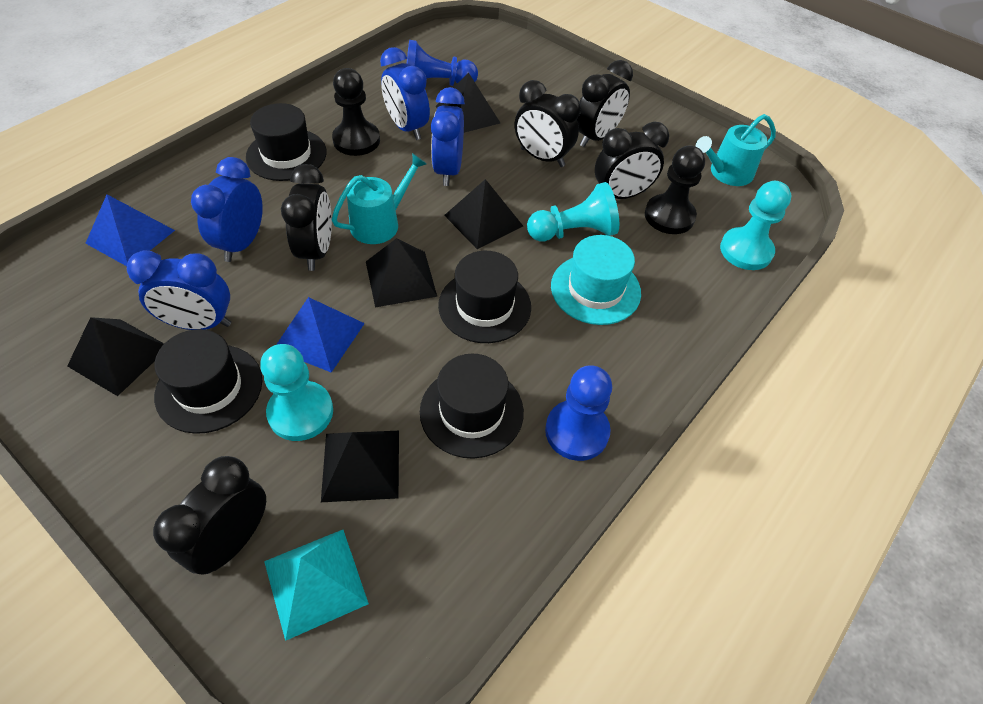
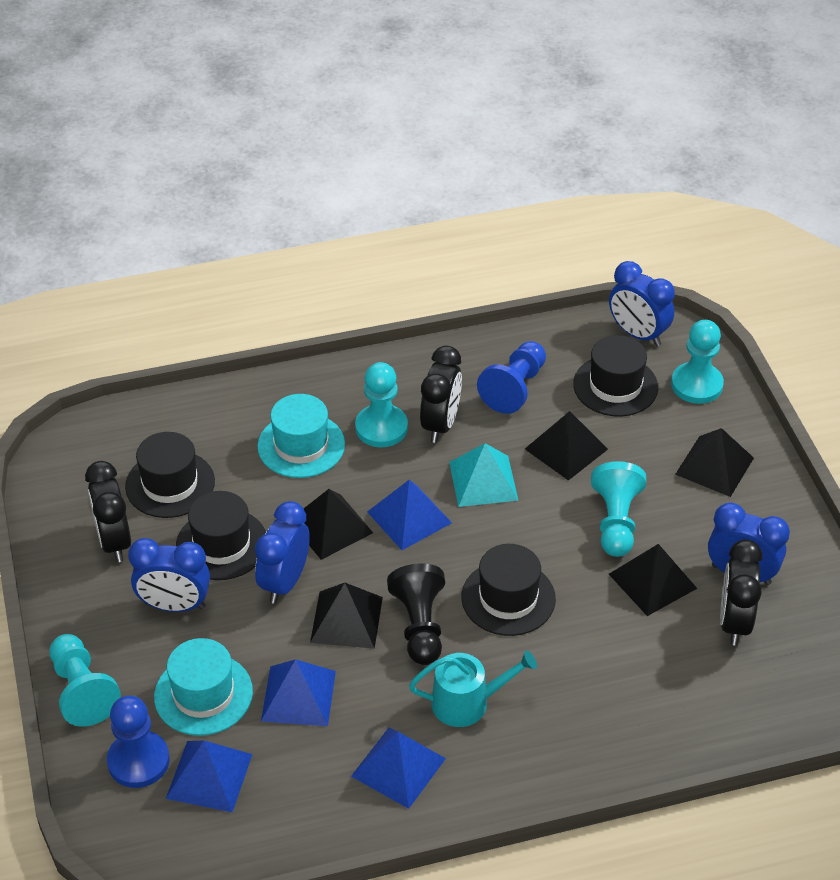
black clock: 5 -> 3
black pawn: 2 -> 1
blue pyramid: 2 -> 4
turquoise hat: 1 -> 2
turquoise pawn: 3 -> 4
turquoise watering can: 2 -> 1

